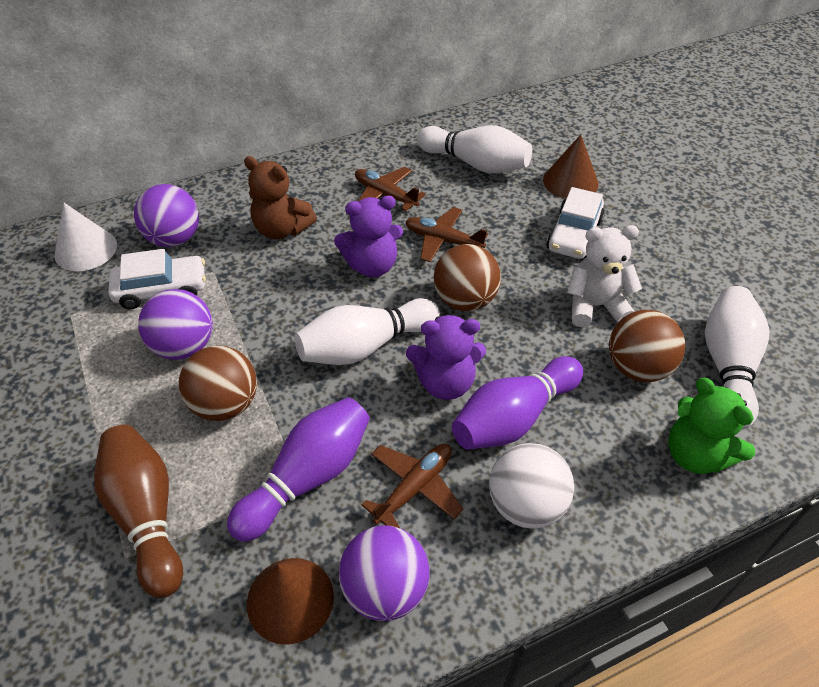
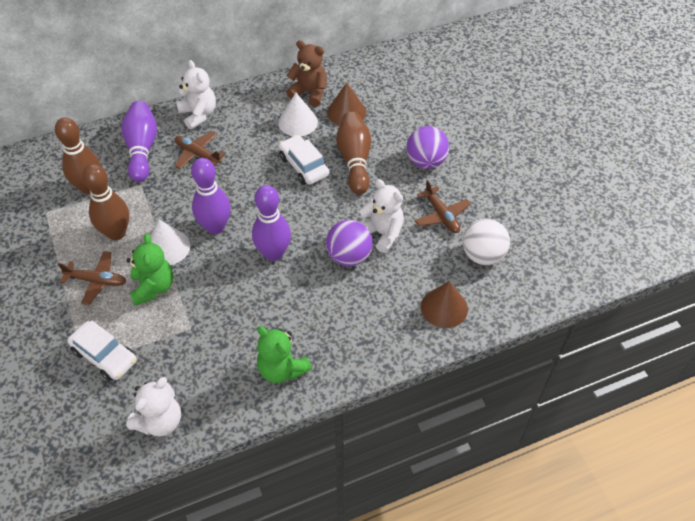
brown ball: 3 -> 0
brown bowling pin: 1 -> 3
green teddy bear: 1 -> 2
purple ball: 3 -> 2
purple bowling pin: 2 -> 3
purple teddy bear: 2 -> 0
white bowling pin: 3 -> 0
white cone: 1 -> 2
white teddy bear: 1 -> 3

